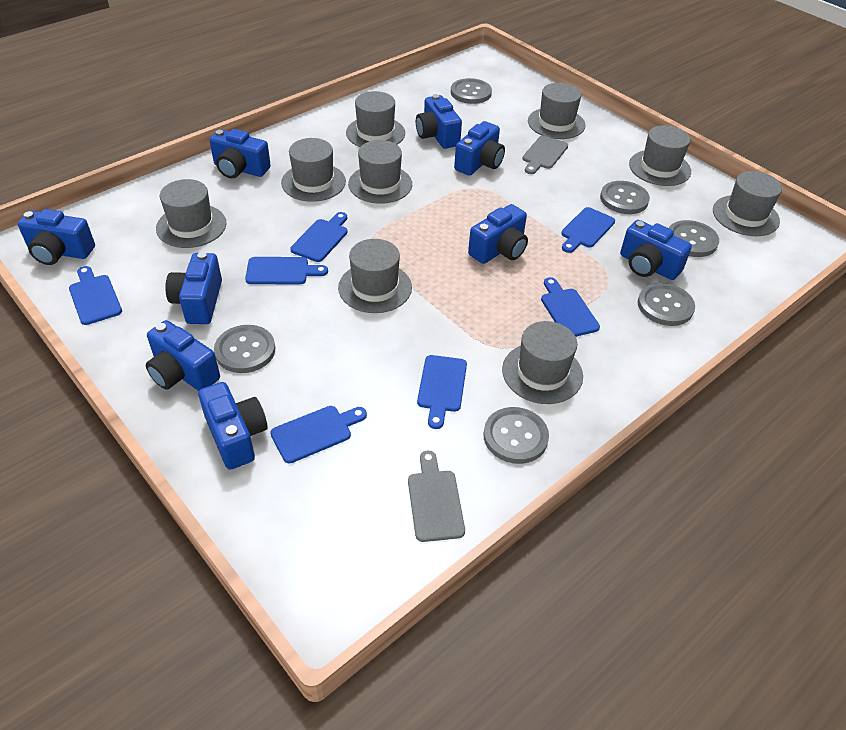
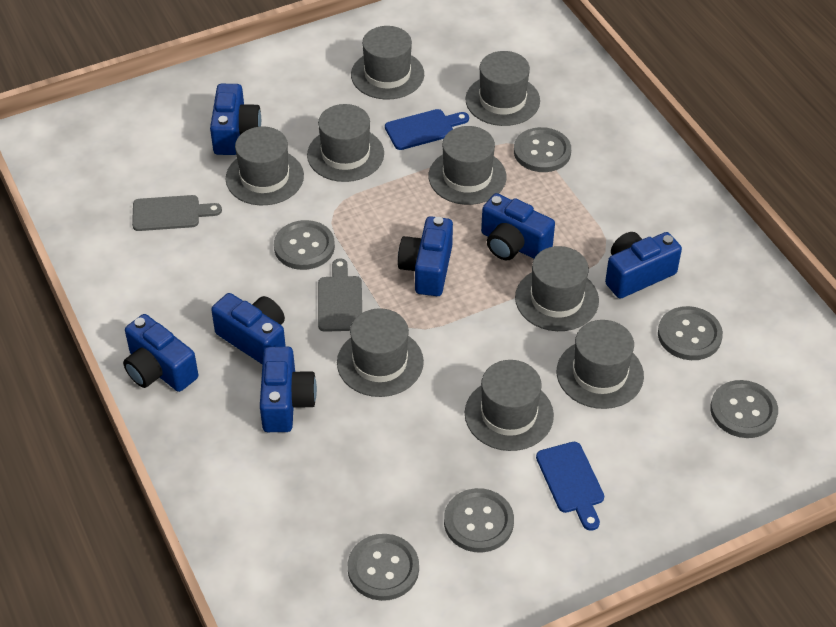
blue camera: 9 -> 7
blue cutting board: 7 -> 2

